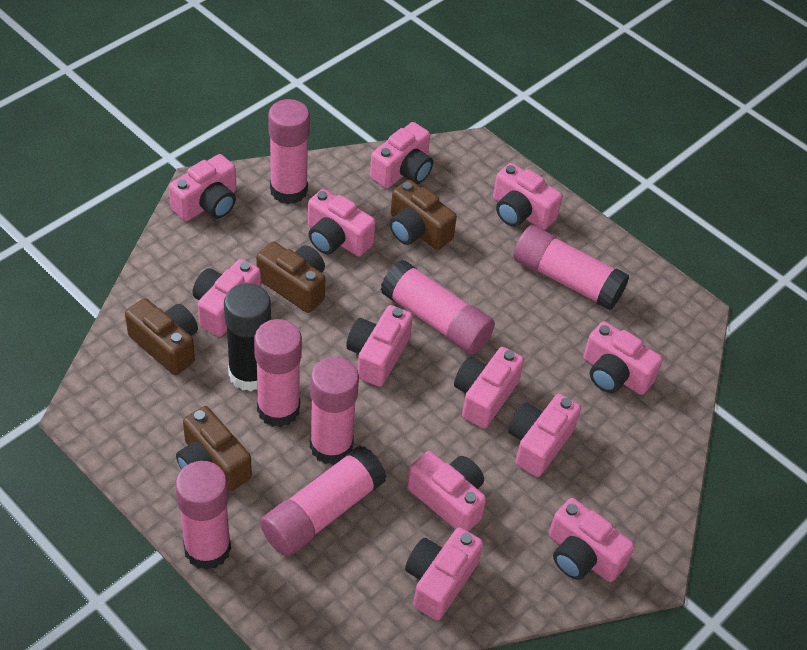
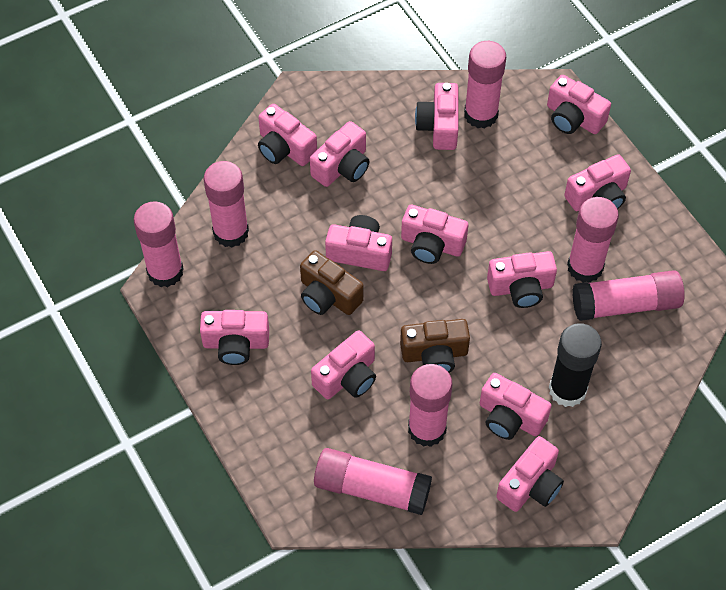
brown camera: 4 -> 2

